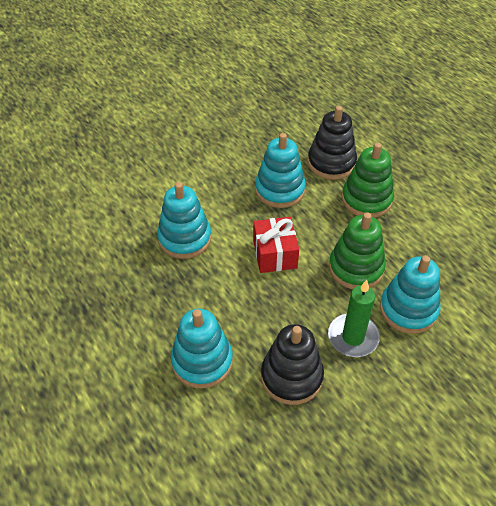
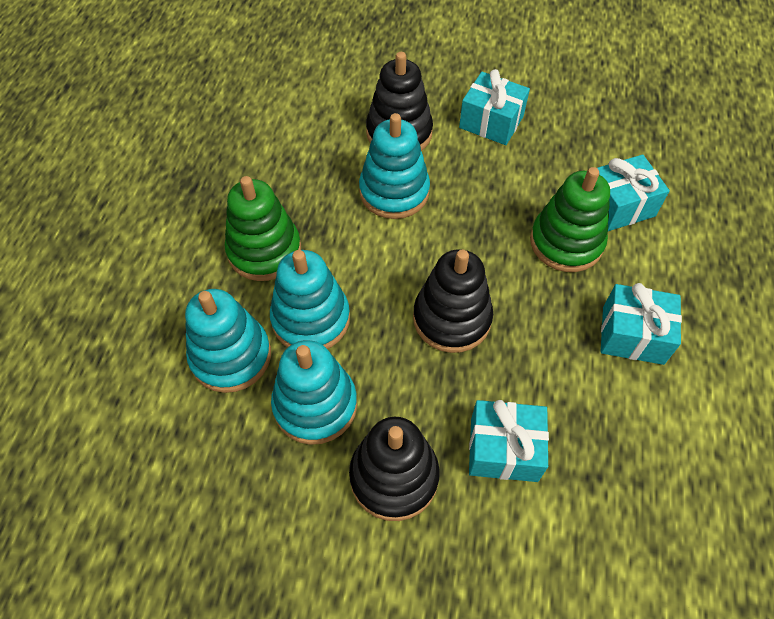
black stacking toy: 2 -> 3
green candle: 1 -> 0
red gift: 1 -> 0
turquoise gift: 0 -> 4

